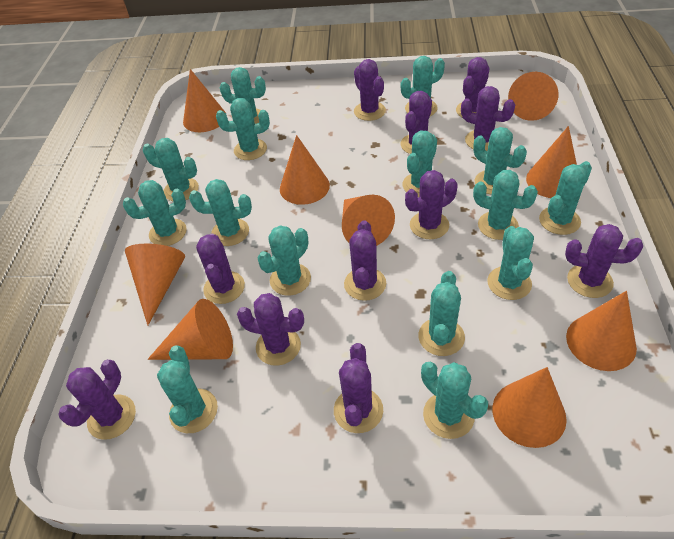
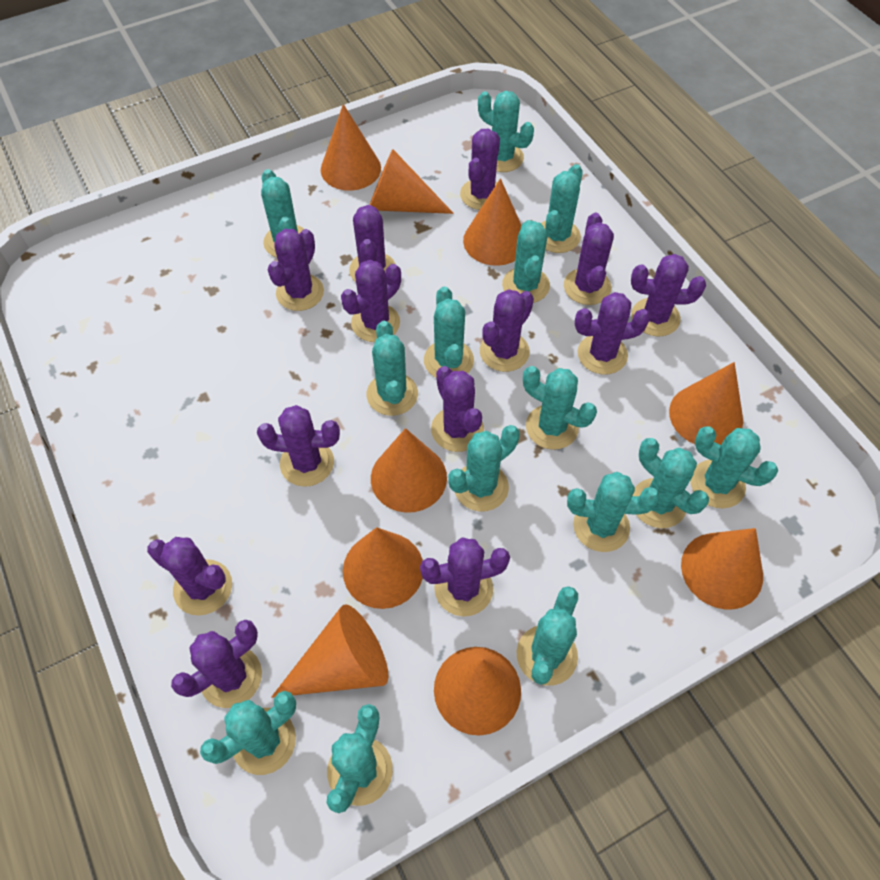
purple cactus: 11 -> 13
turquoise cactus: 15 -> 14

